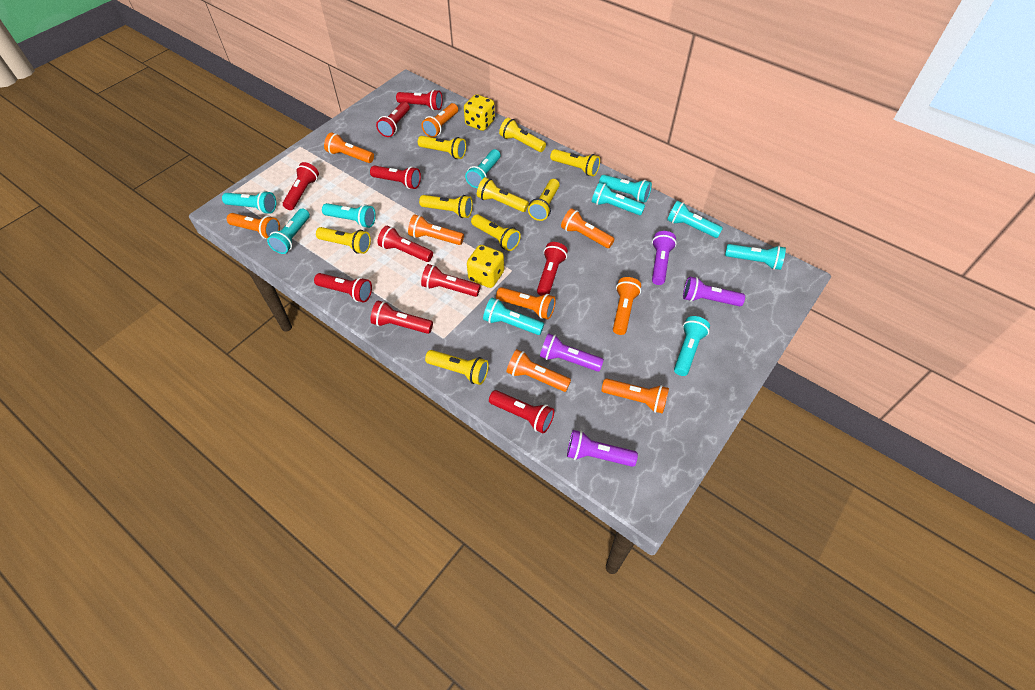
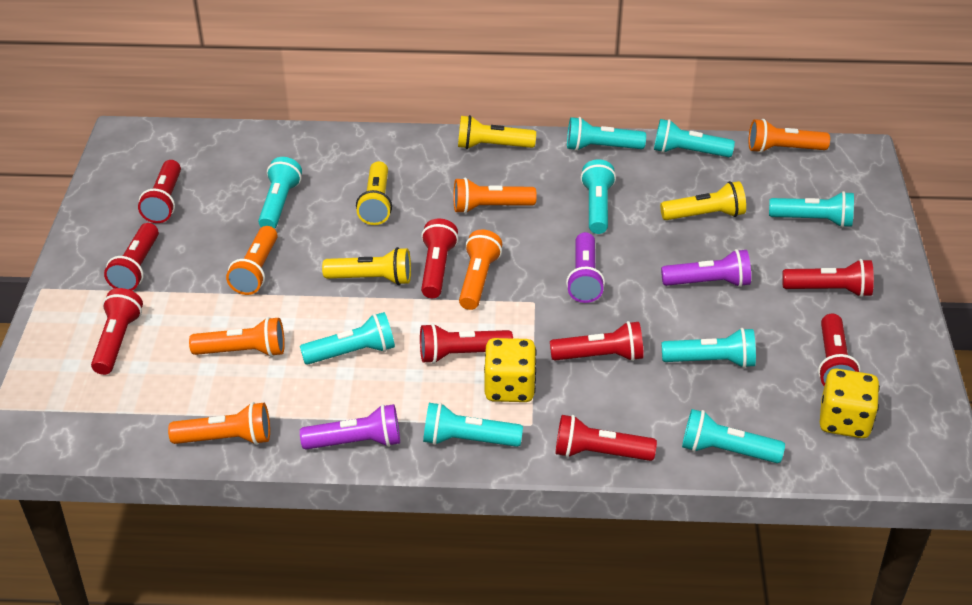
orange flashlight: 9 -> 6
purple flashlight: 4 -> 3
red flashlight: 10 -> 9
turquoise flashlight: 10 -> 9
yellow flashlight: 9 -> 4

